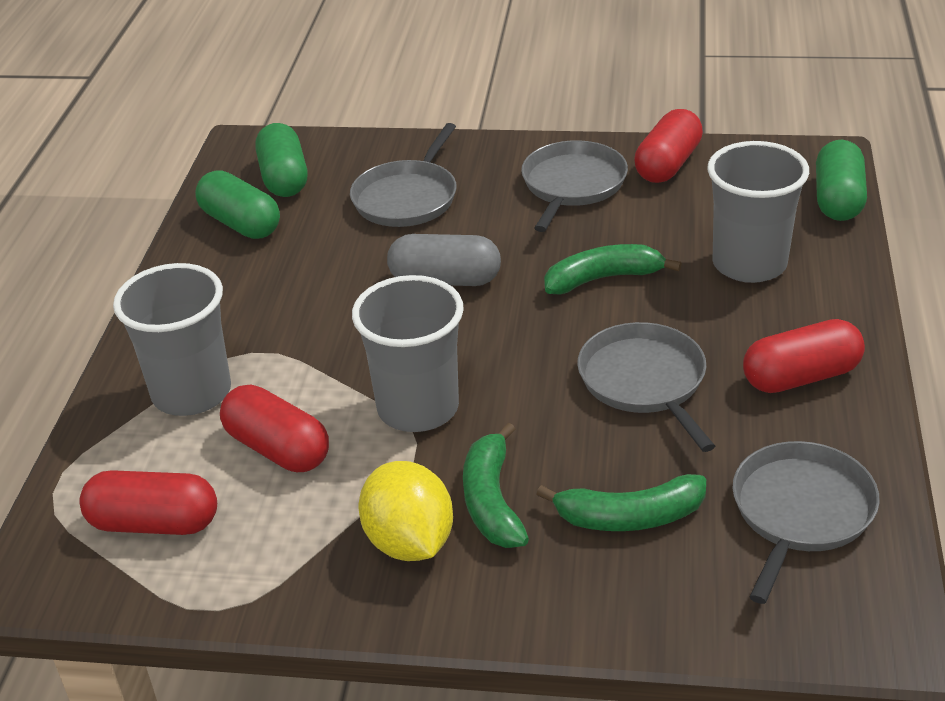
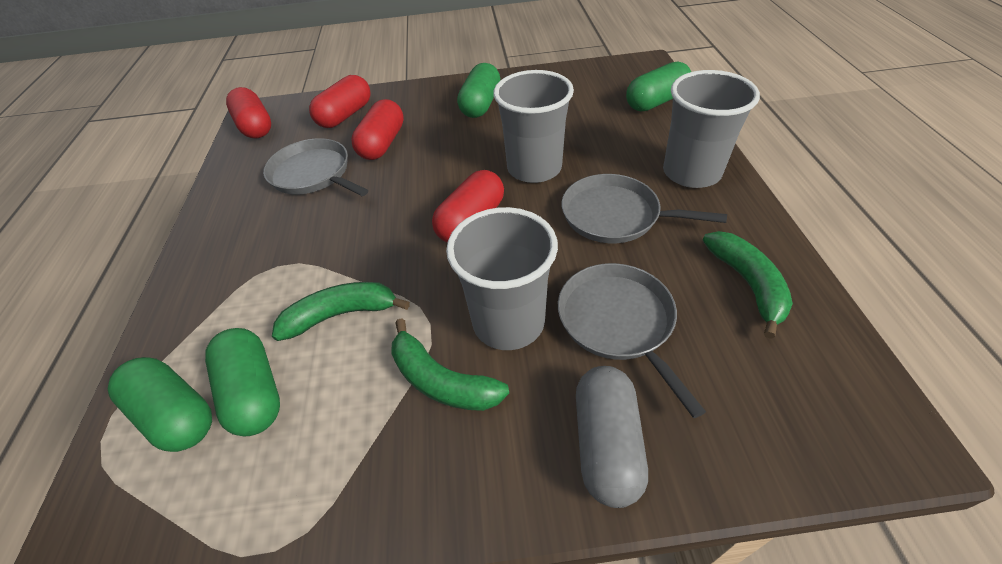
green capsule: 3 -> 4
grey pan: 4 -> 3
yellow lemon: 1 -> 0

